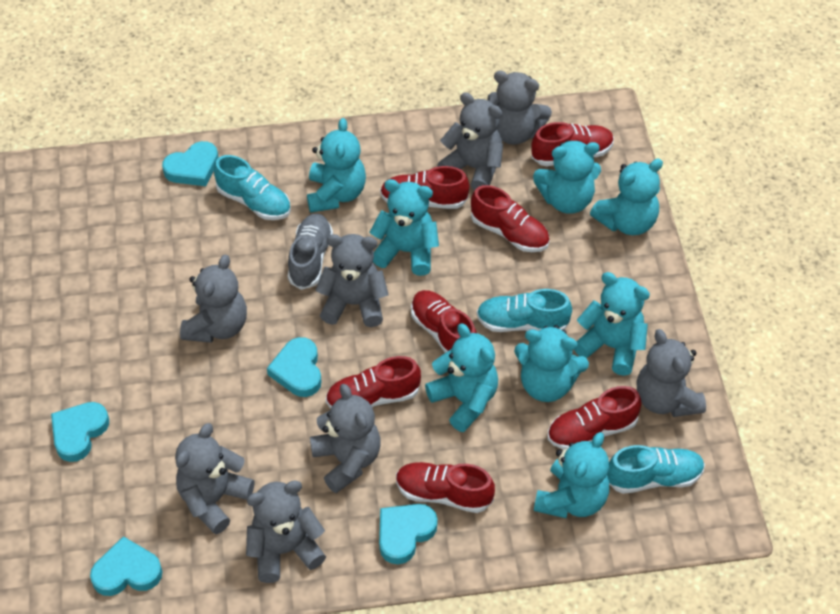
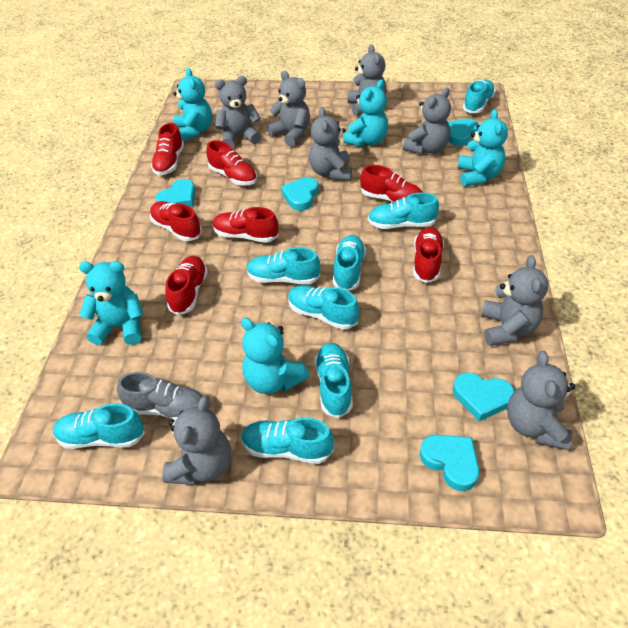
turquoise shoe: 3 -> 8
turquoise teddy bear: 8 -> 5

